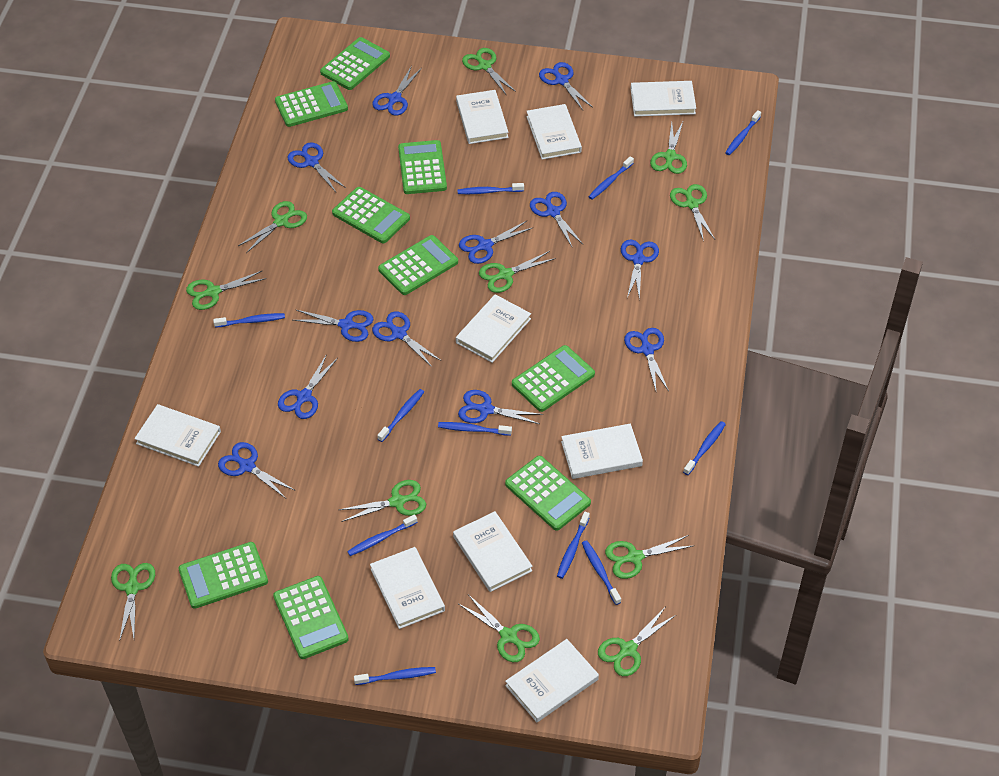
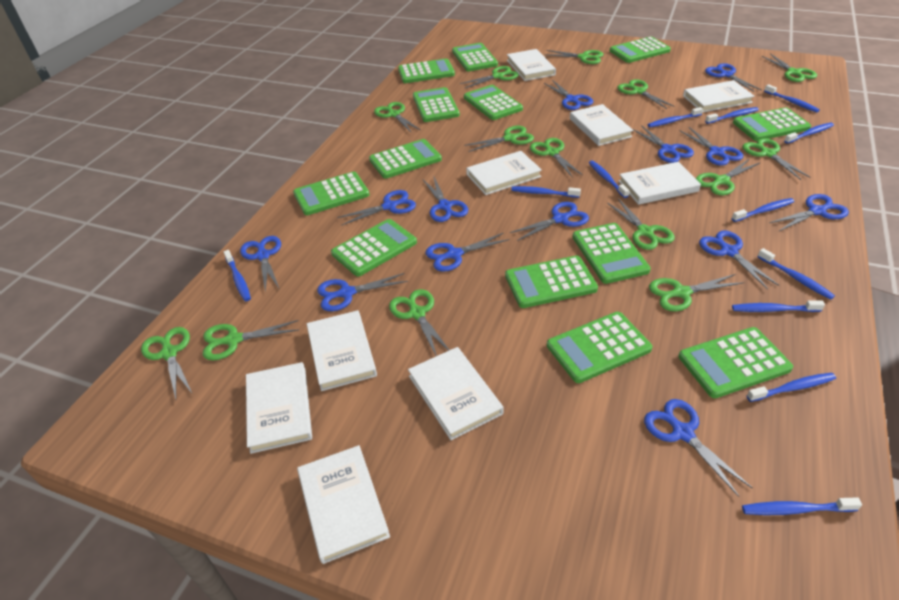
blue scissors: 12 -> 13
blue toothbrush: 11 -> 12
green calculator: 9 -> 13
green scissors: 11 -> 14

